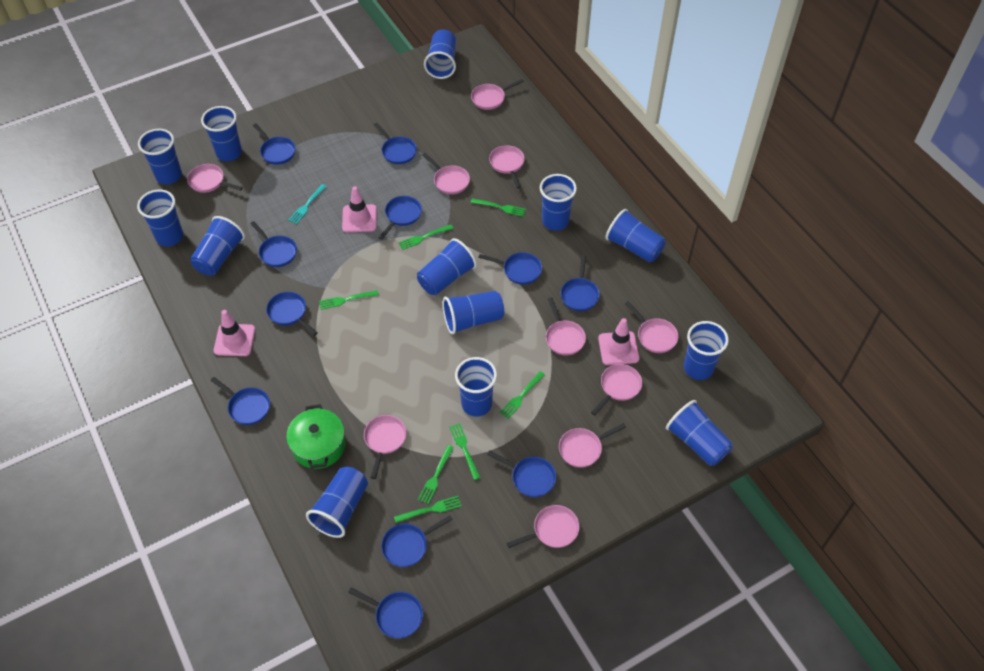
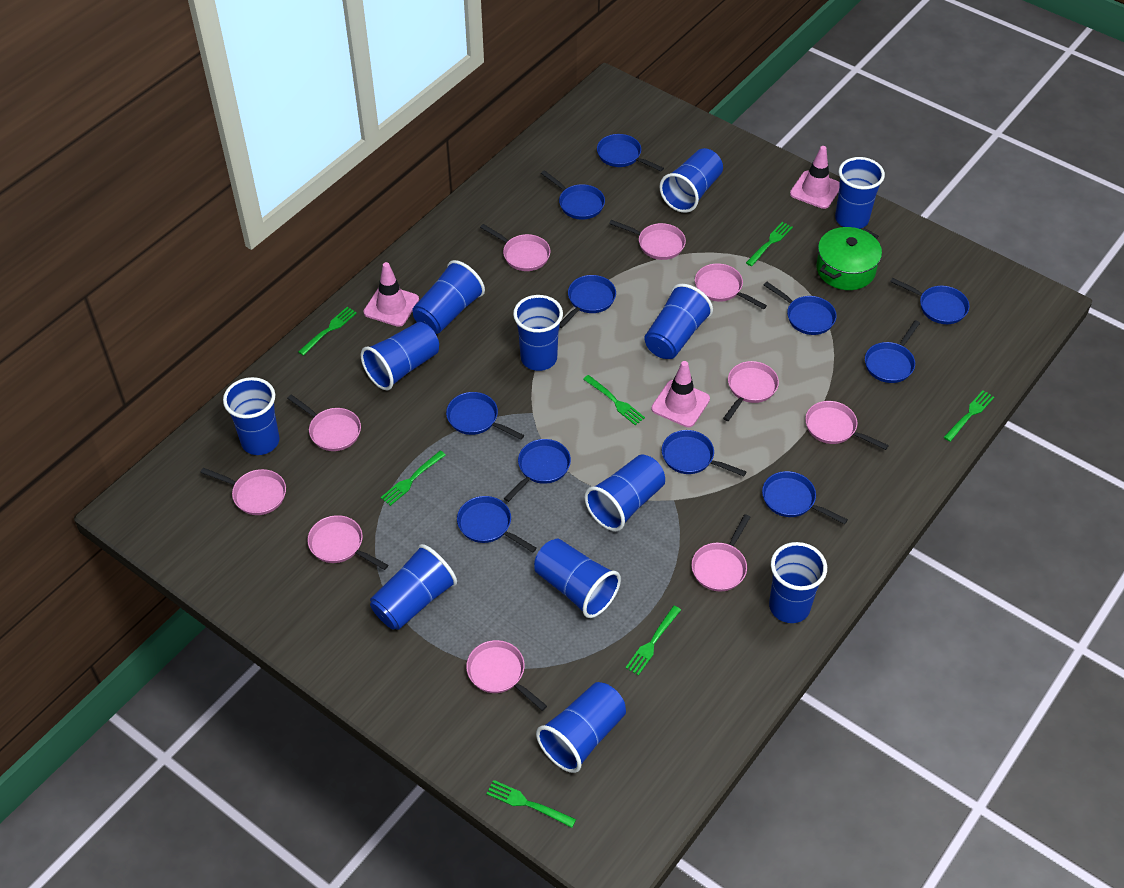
blue cup: 13 -> 12
turquoise fork: 1 -> 0

